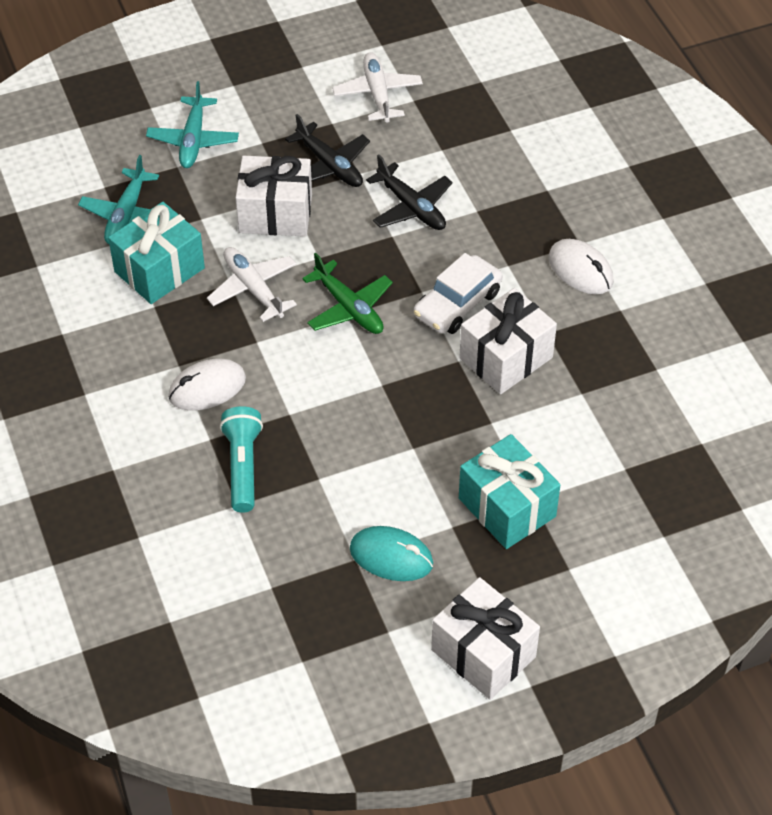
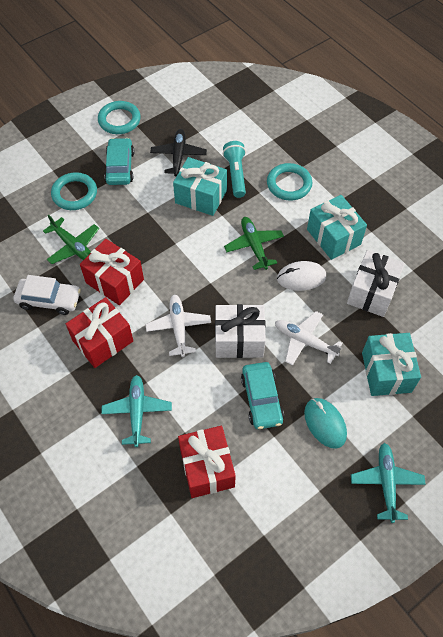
black plane: 2 -> 1
green plane: 1 -> 2
red gift: 0 -> 3
turquoise car: 0 -> 2
turquoise gift: 2 -> 3
turquoise ring: 0 -> 3
white gift: 3 -> 2
white mouse: 2 -> 1

